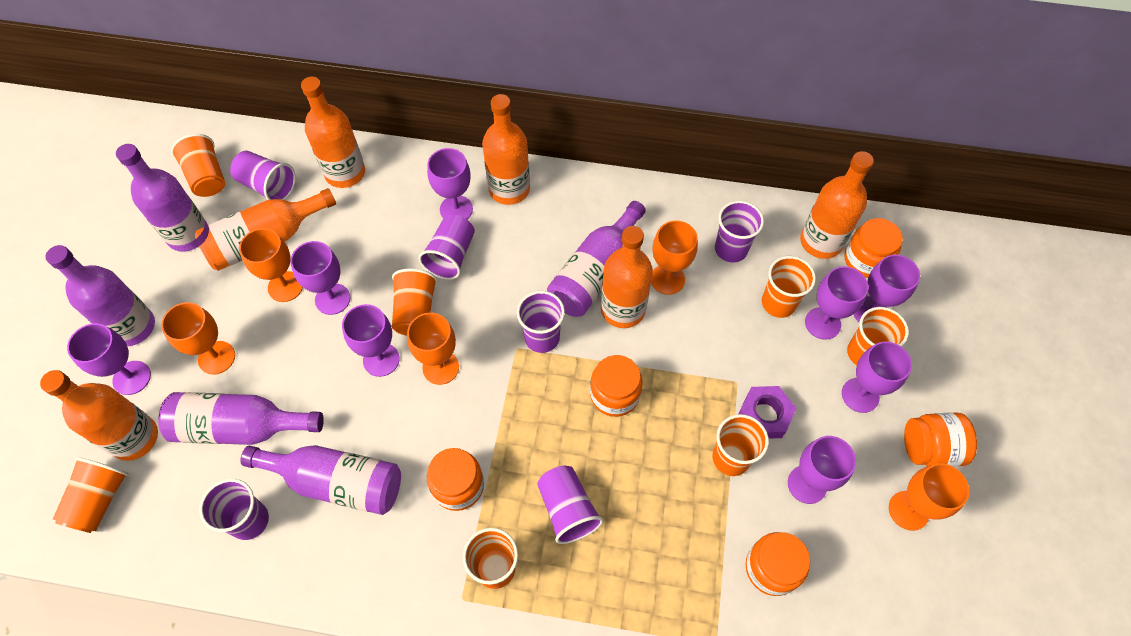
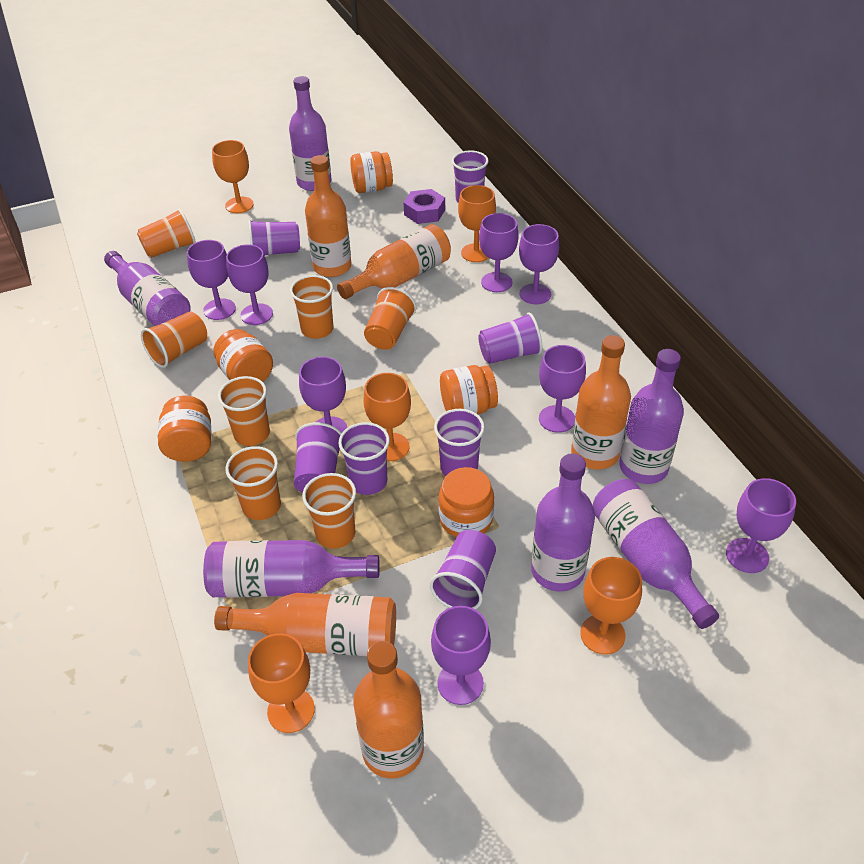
orange bottle: 6 -> 5
purple bottle: 5 -> 6
purple cup: 6 -> 7

